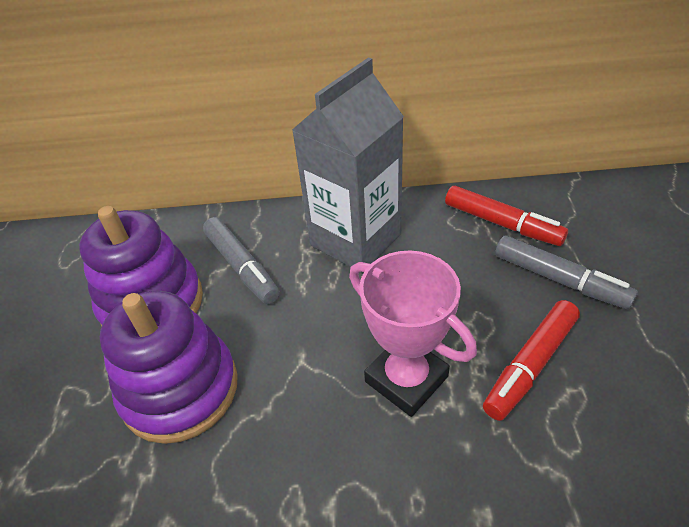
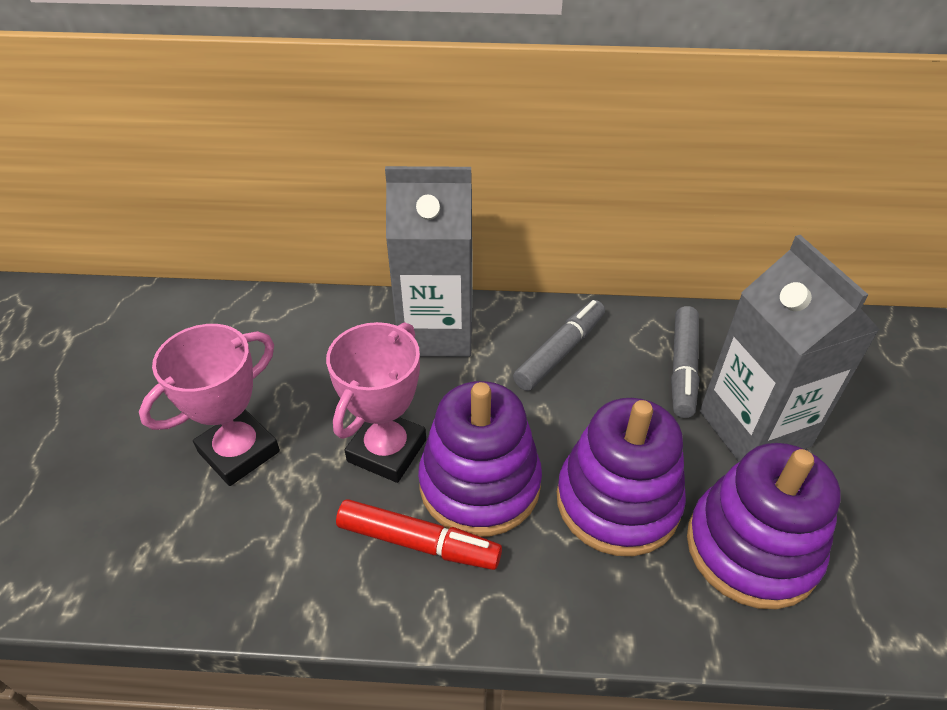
grey carton: 1 -> 2
pink trophy: 1 -> 2
purple stacking toy: 2 -> 3
red marker: 2 -> 1

